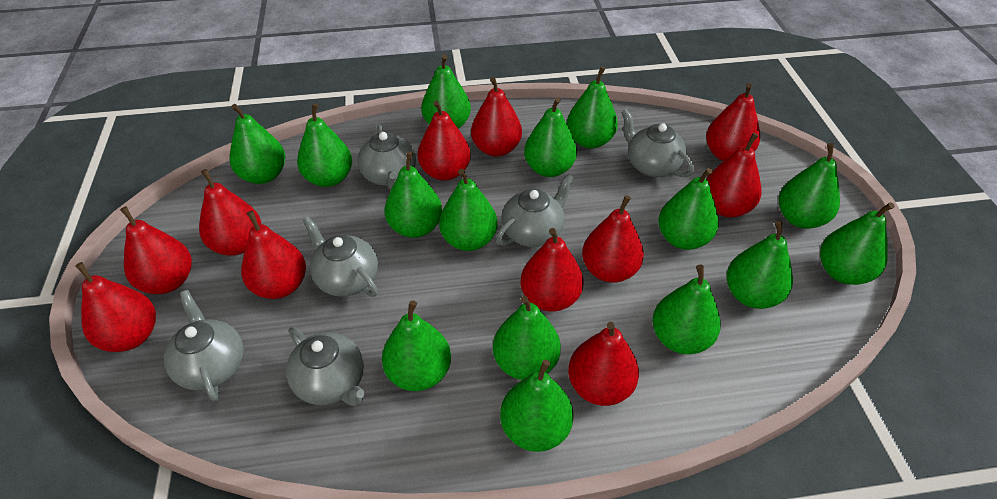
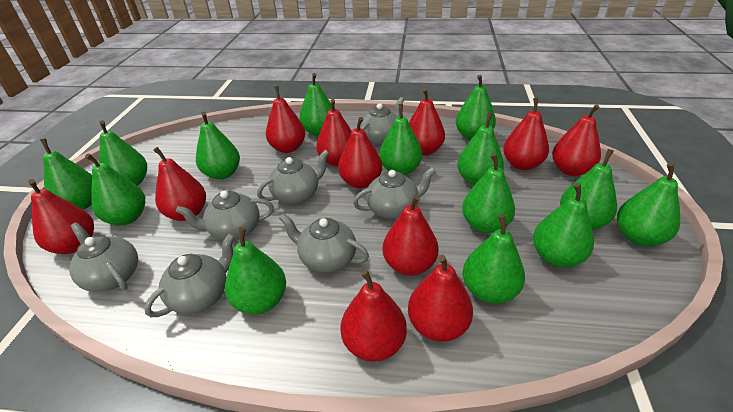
green pear: 15 -> 14
grey teapot: 6 -> 7

